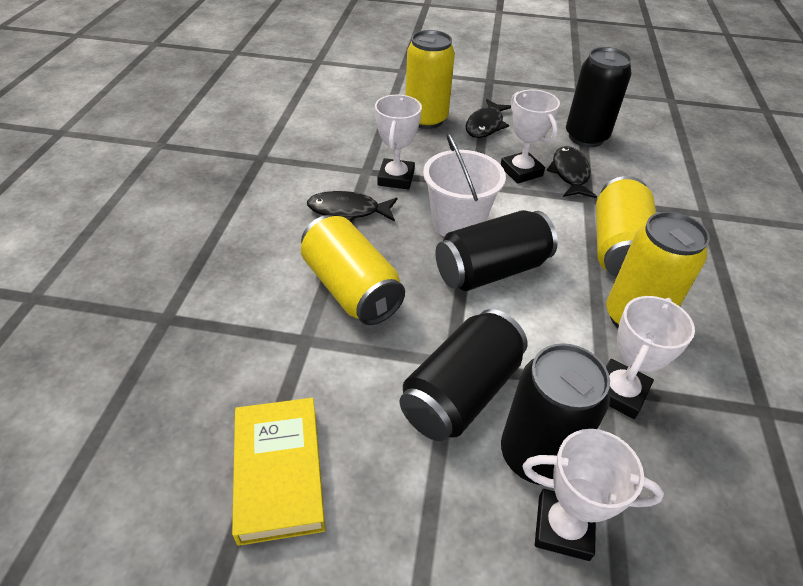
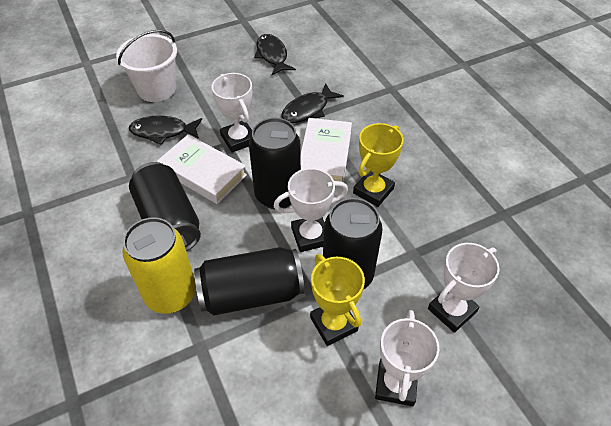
white book: 0 -> 2
yellow book: 1 -> 0
yellow can: 4 -> 1
yellow trophy: 0 -> 2

